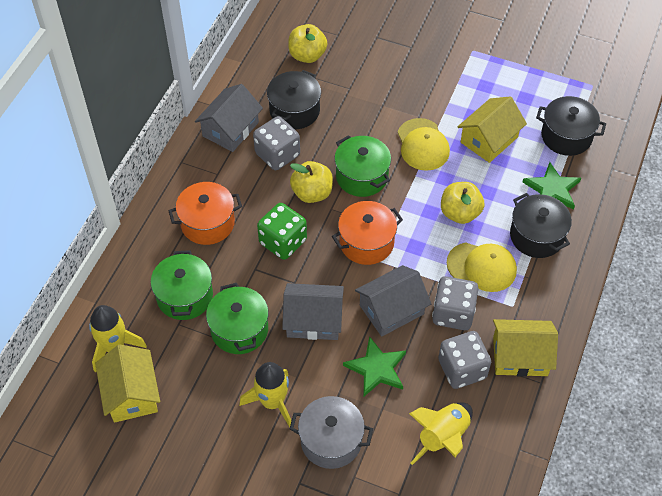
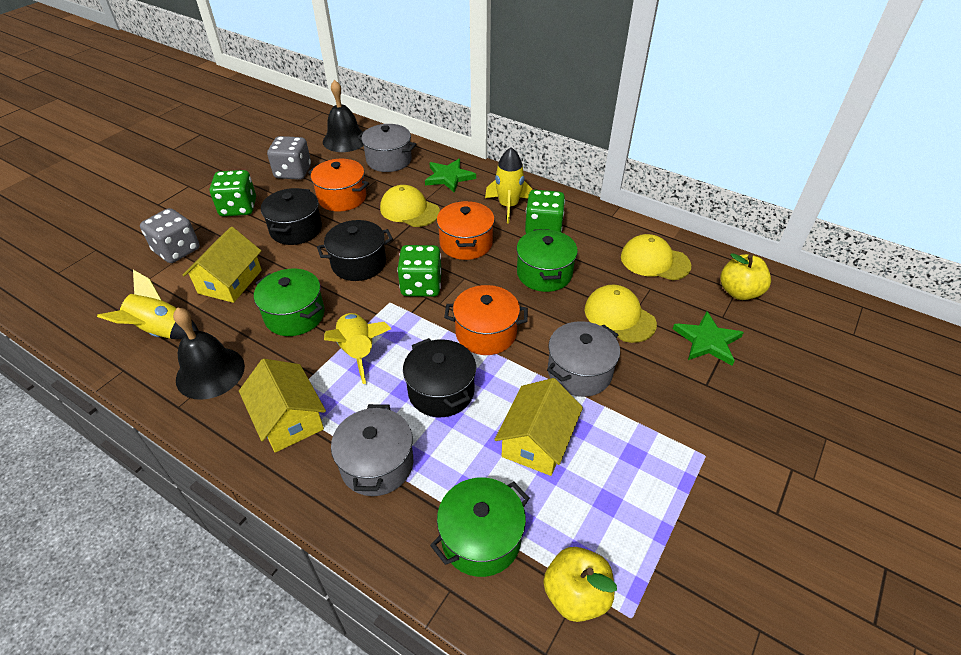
black bell: 0 -> 2
green dice: 1 -> 3
grey dice: 3 -> 2
grey house: 3 -> 0
grey pot: 1 -> 3
orange pot: 2 -> 3
yellow apple: 3 -> 2
yellow cap: 2 -> 3

